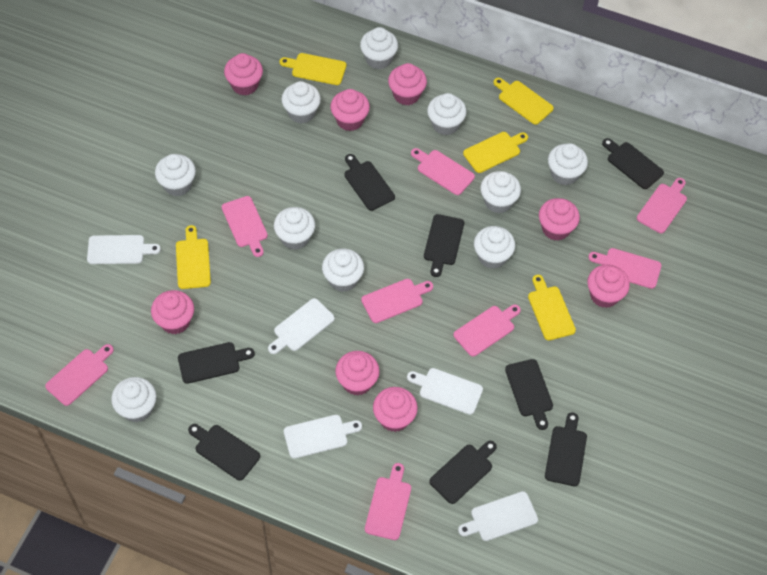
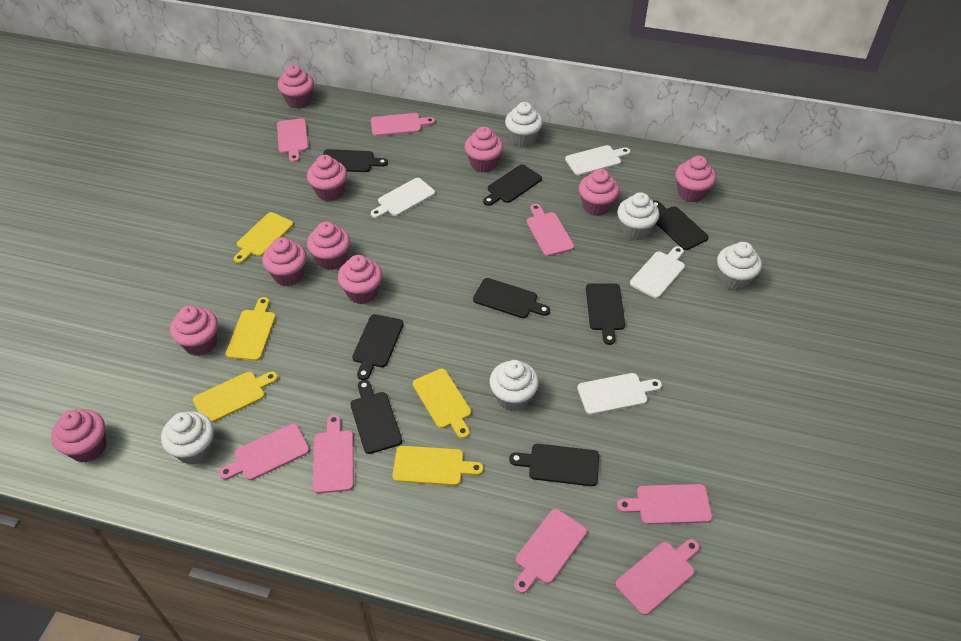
pink cupcake: 8 -> 10
white cupcake: 10 -> 5
white cutting board: 5 -> 4

